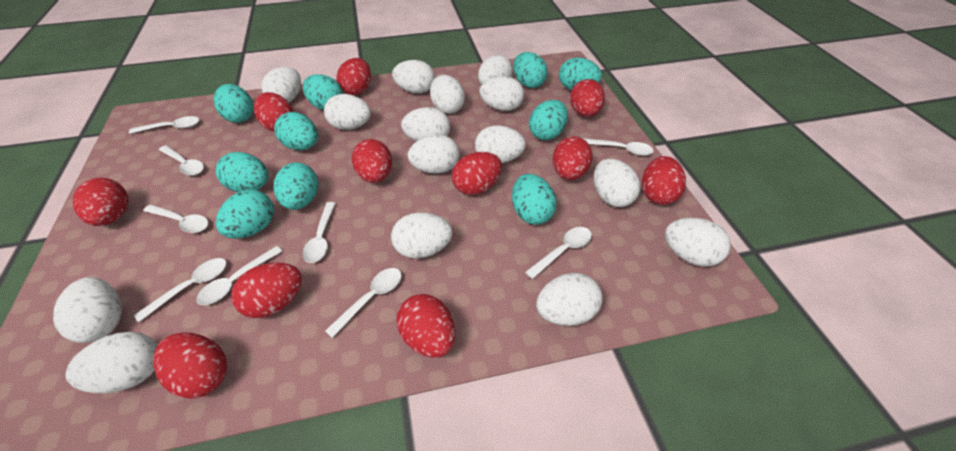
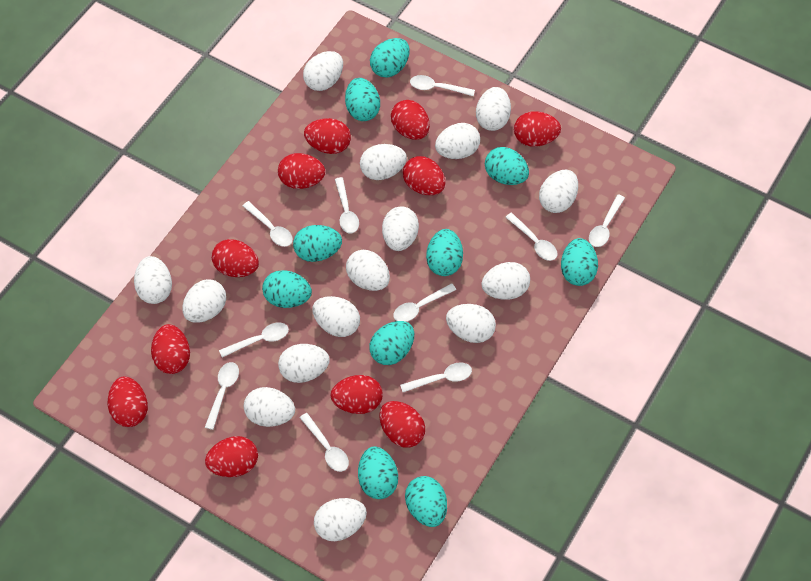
white spoon: 9 -> 10

